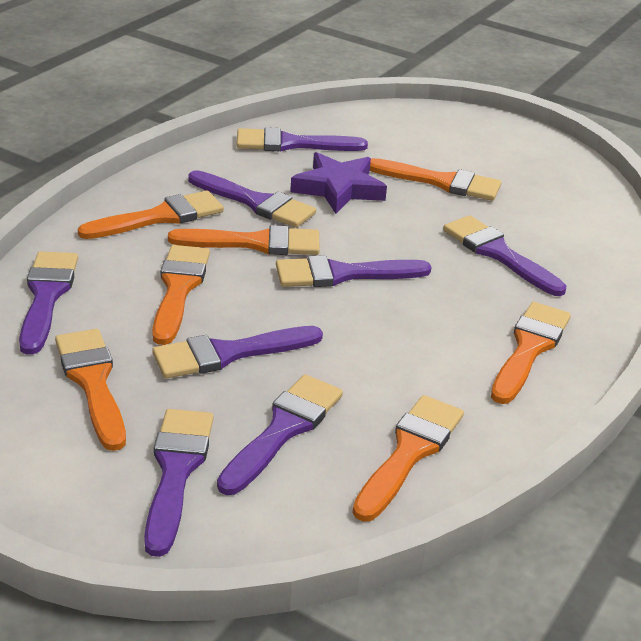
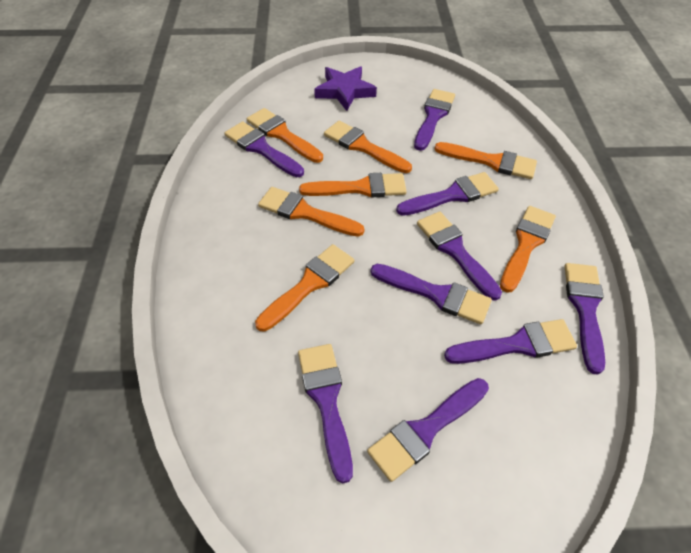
purple brush: 8 -> 9

